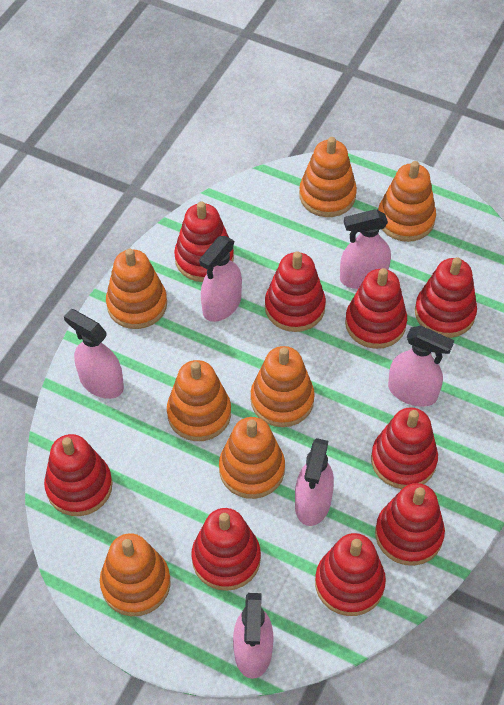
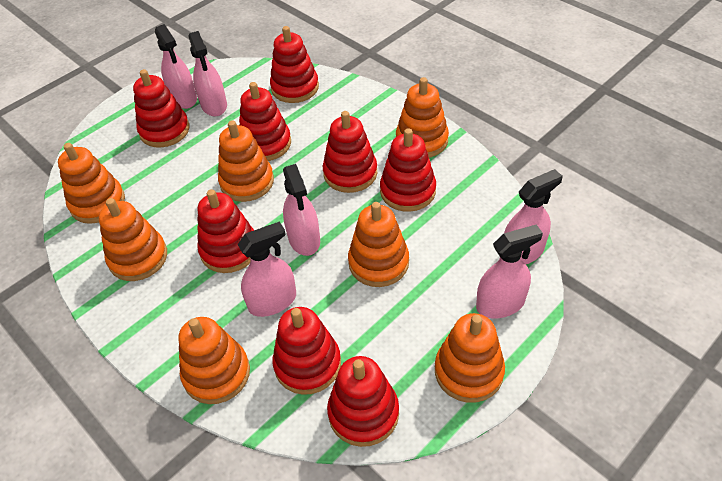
red stacking toy: 9 -> 8

